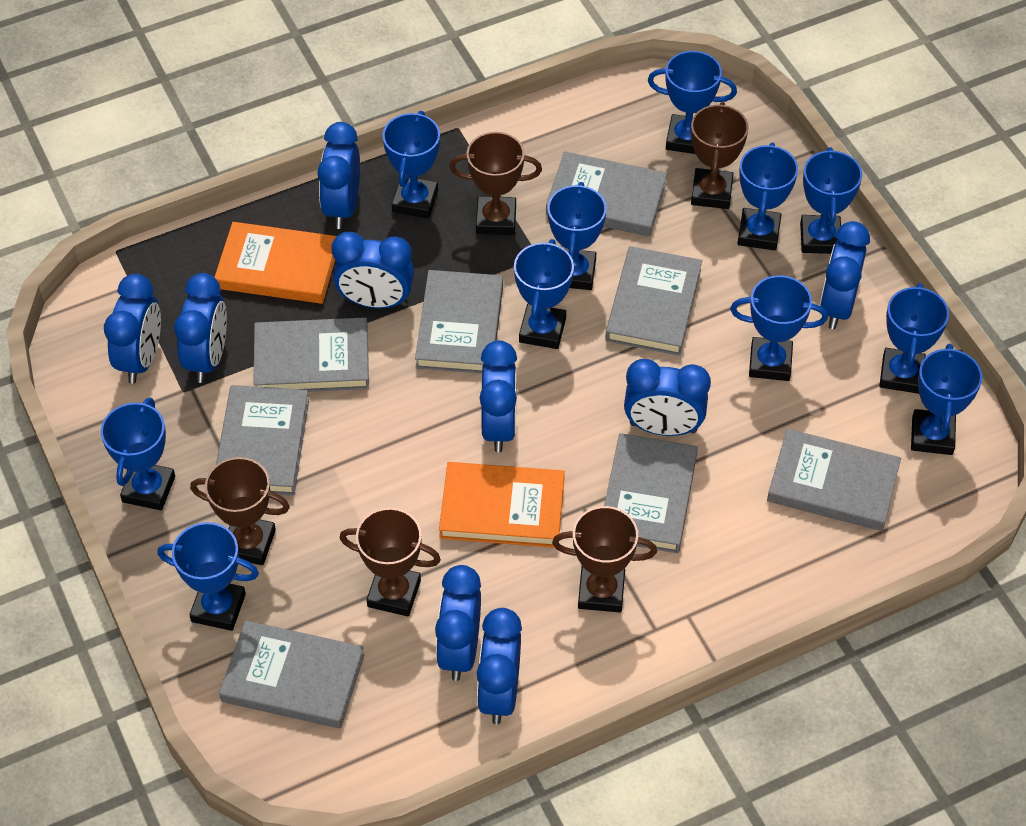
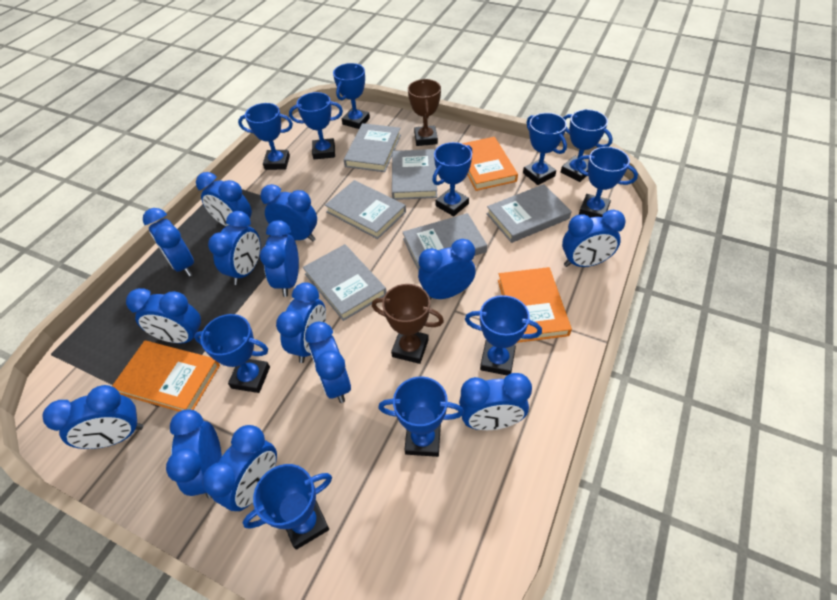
blue clock: 9 -> 14
brown trophy: 5 -> 2
grey book: 8 -> 6
orange book: 2 -> 3

